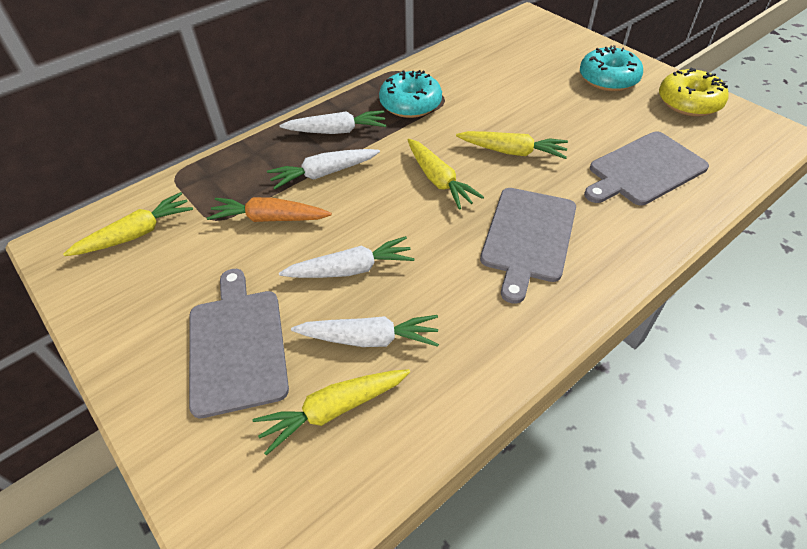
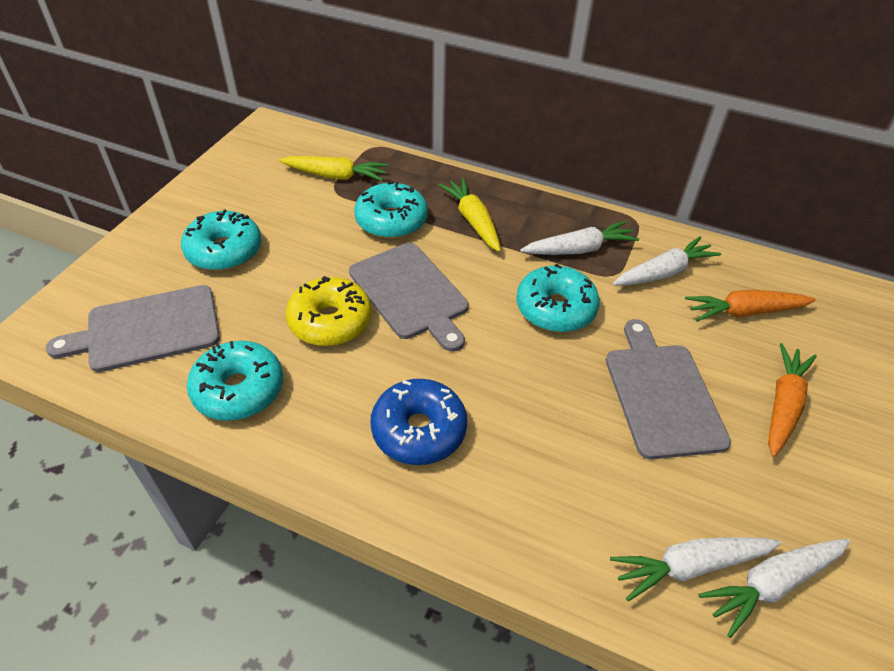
blue donut: 0 -> 1
orange carrot: 1 -> 2
turquoise donut: 2 -> 4
yellow carrot: 4 -> 2

